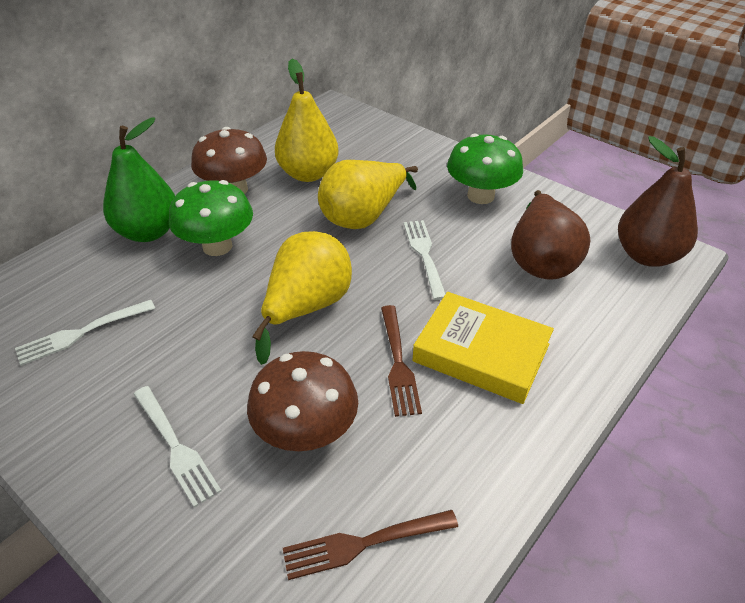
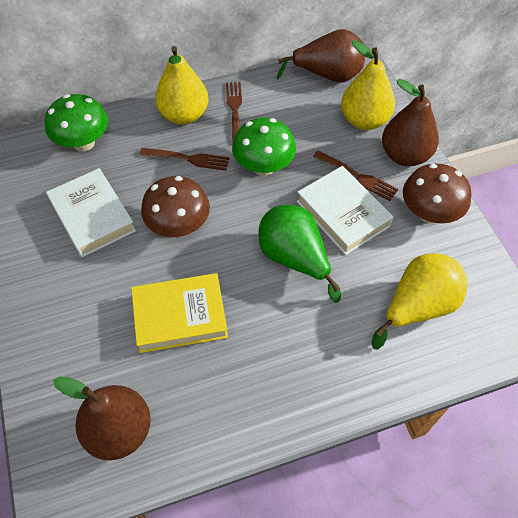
brown fork: 2 -> 3
brown pear: 2 -> 3
white book: 0 -> 2
white fork: 3 -> 0

